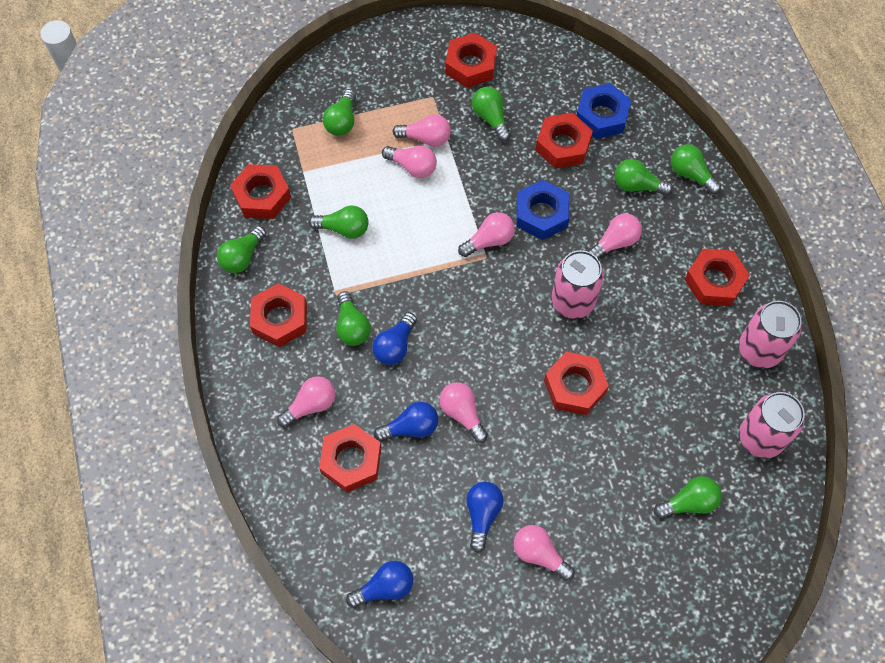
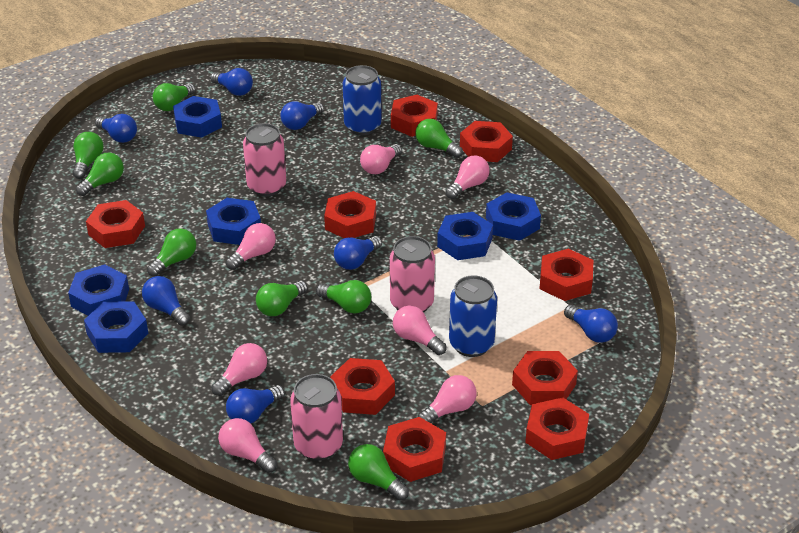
blue can: 0 -> 2
blue light bulb: 4 -> 7
blue nut: 2 -> 6
red nut: 7 -> 9

